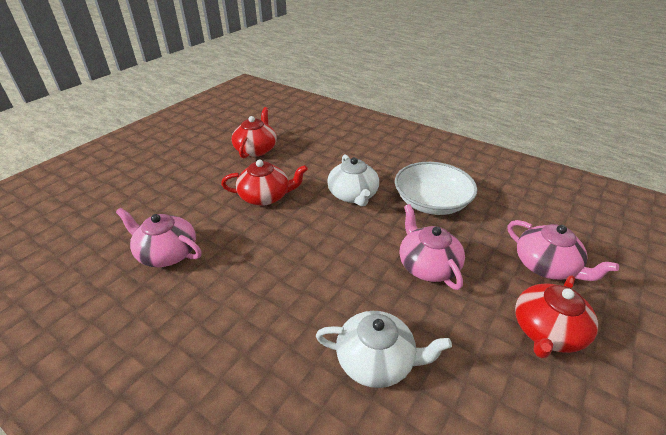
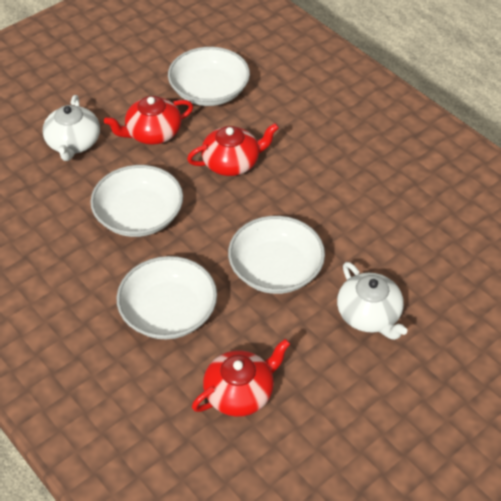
pink teapot: 3 -> 0
white bowl: 1 -> 4

